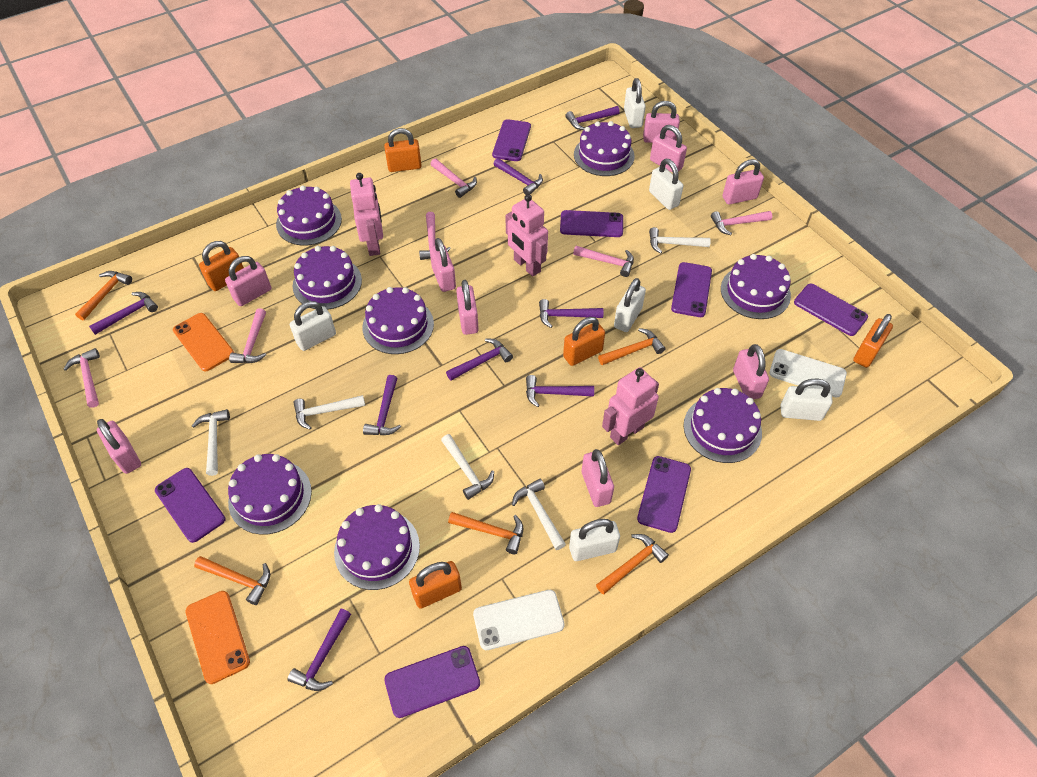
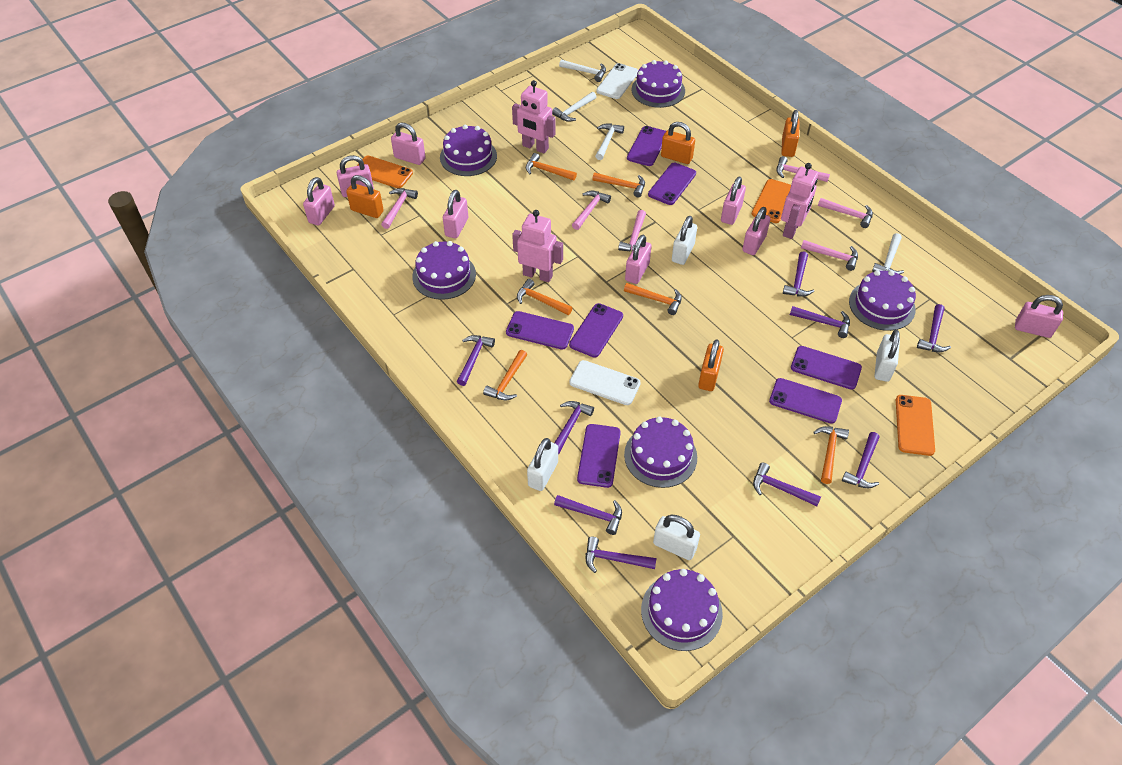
orange hammer: 5 -> 6
orange padlock: 5 -> 4
orange phone: 2 -> 3
pink padlock: 9 -> 8
purple cake: 8 -> 6
purple hammer: 8 -> 9
white hammer: 5 -> 4
white padlock: 6 -> 4

